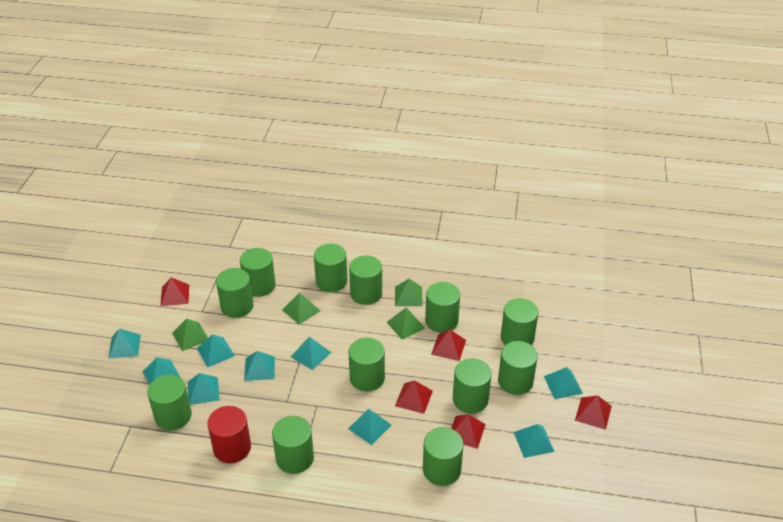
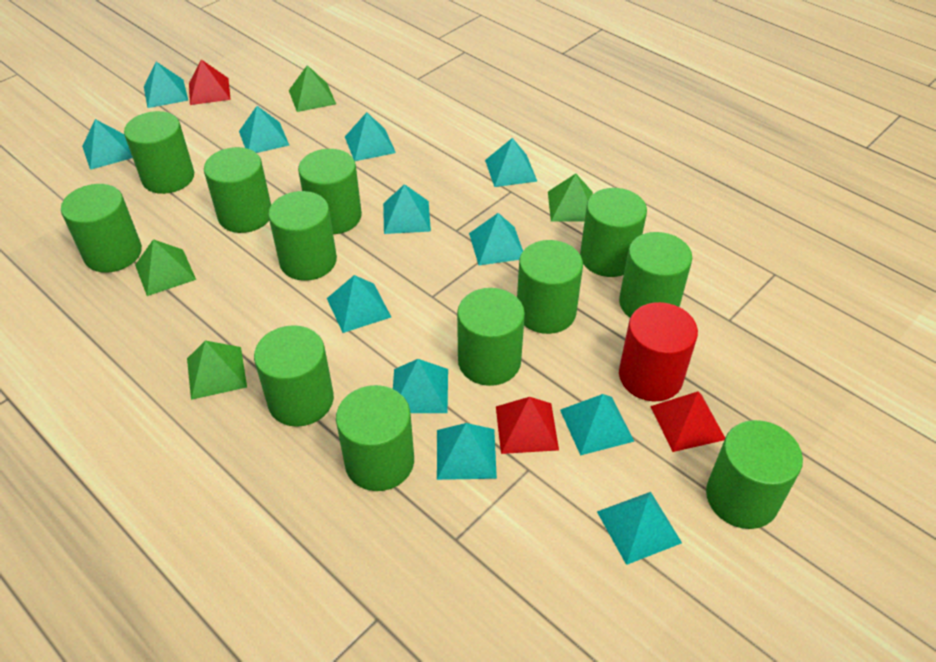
red pyramid: 5 -> 3
turquoise pyramid: 9 -> 12

